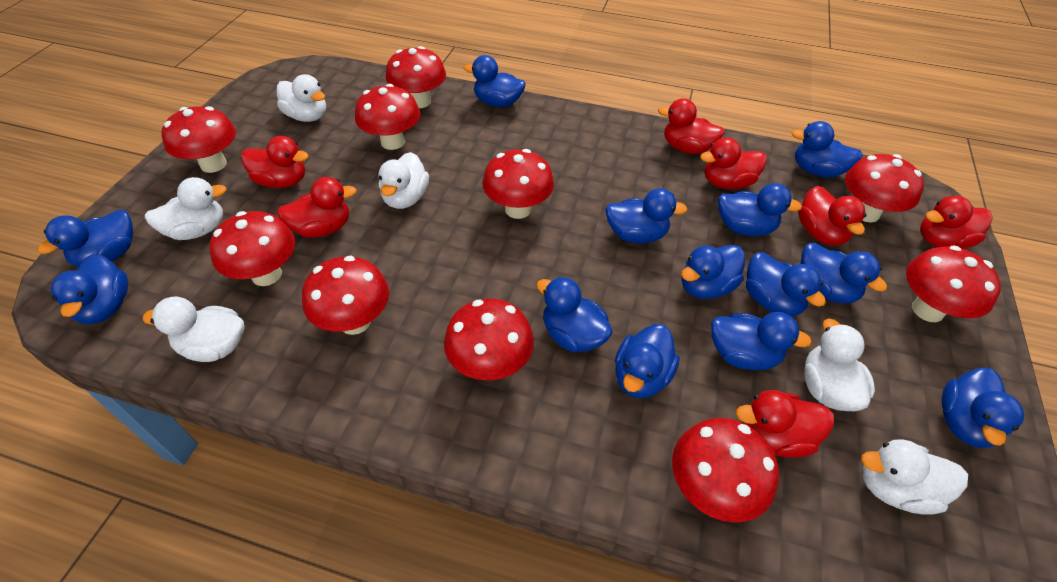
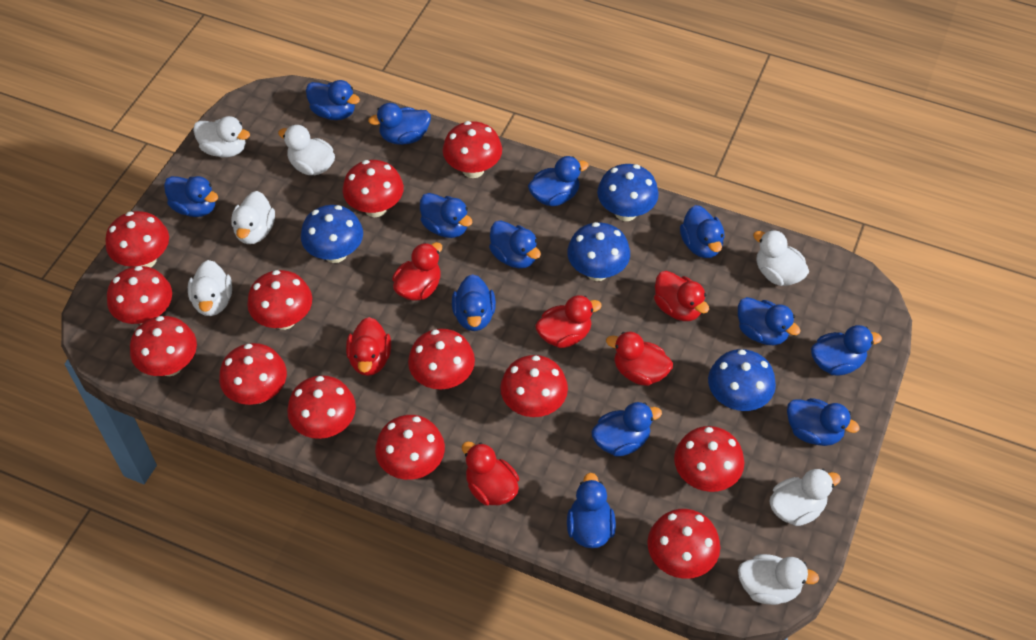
blue mushroom: 0 -> 4
red duck: 7 -> 6
red mushroom: 10 -> 13
white duck: 6 -> 7

